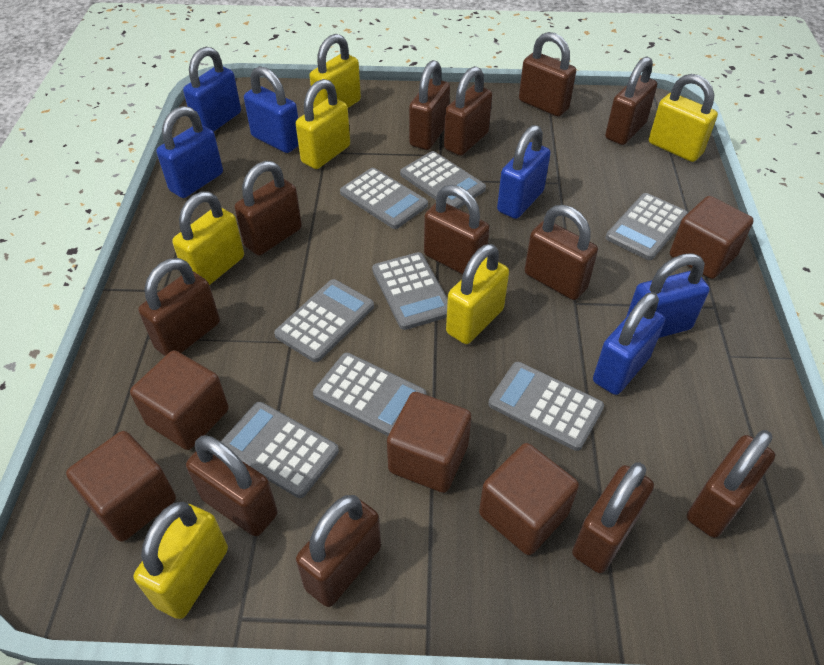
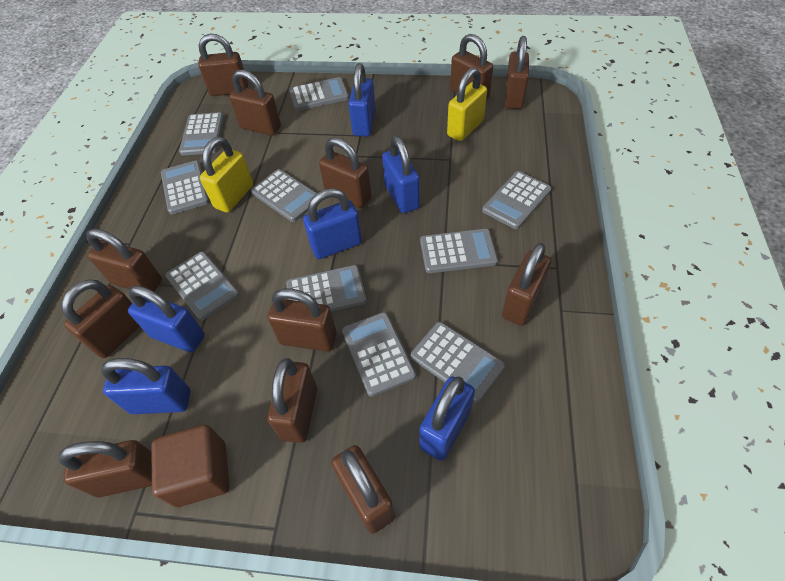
brown cube: 5 -> 1
grey calculator: 8 -> 10
yellow padlock: 6 -> 2

